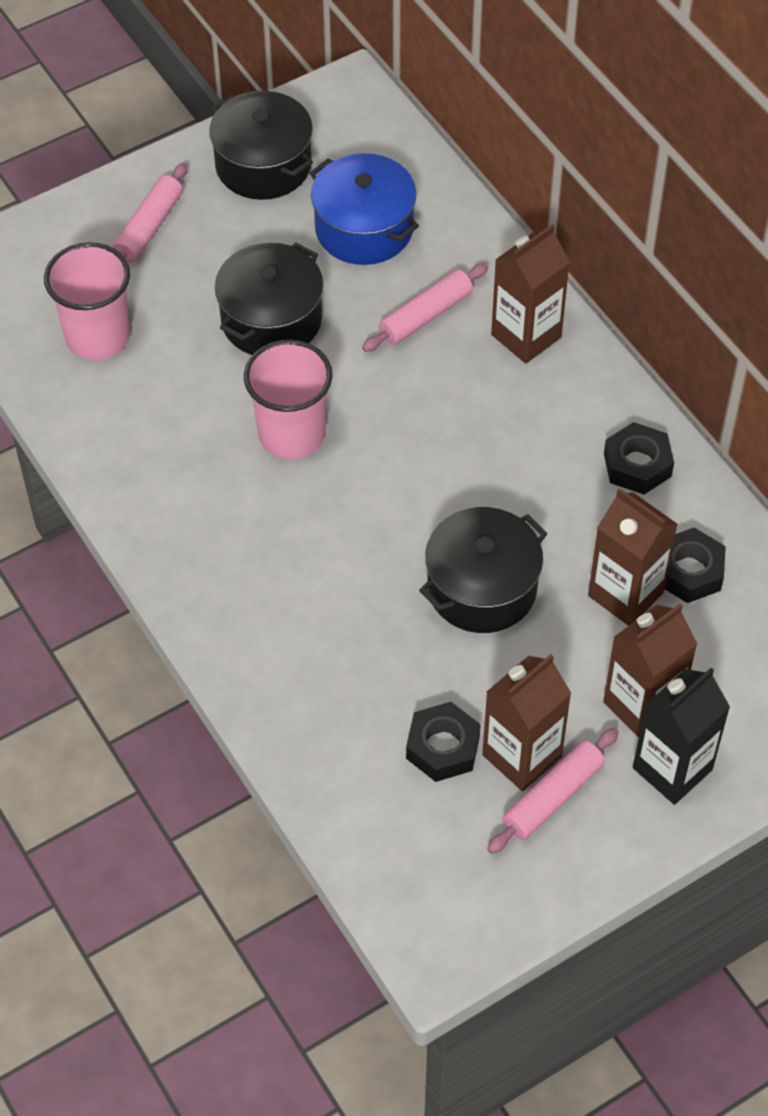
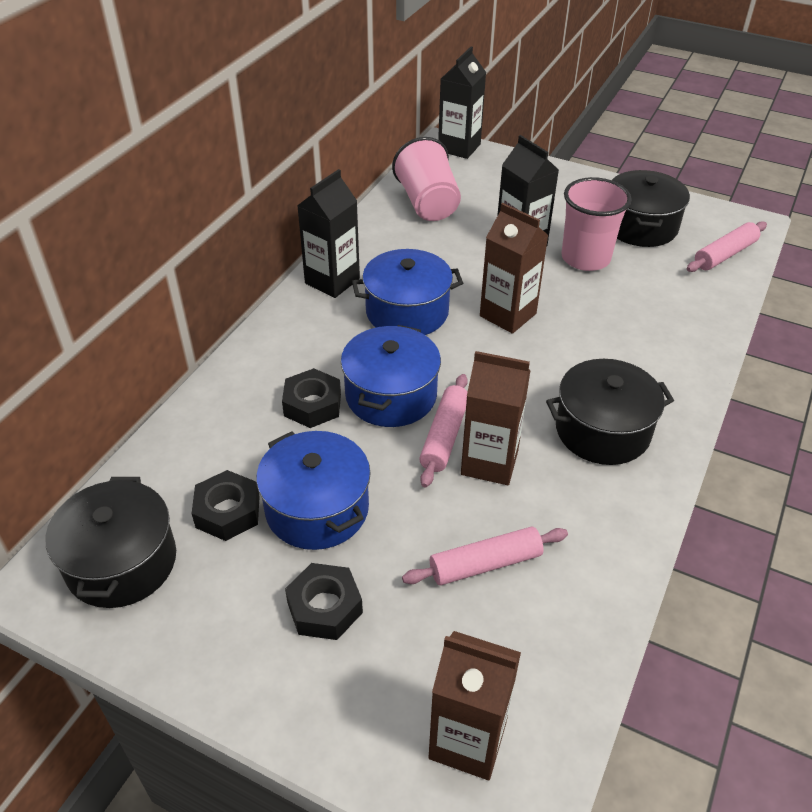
black carton: 1 -> 3
blue pot: 1 -> 3
brown carton: 4 -> 3

